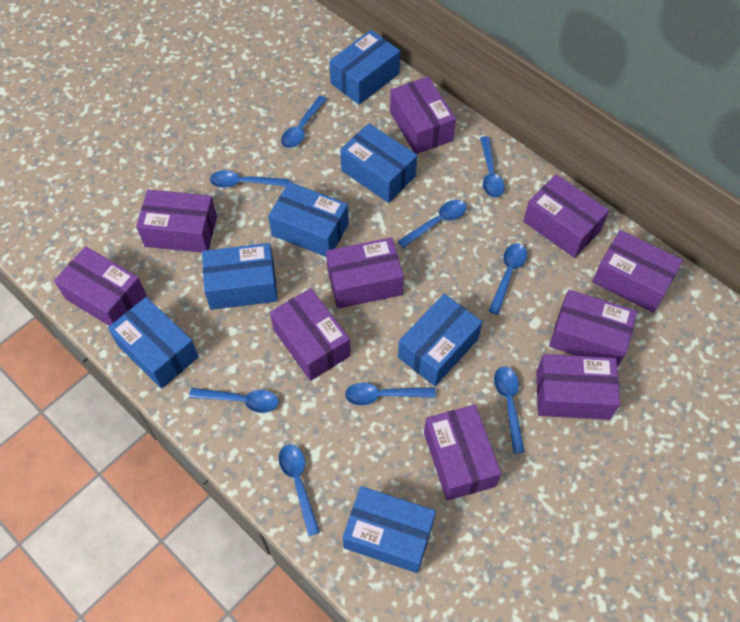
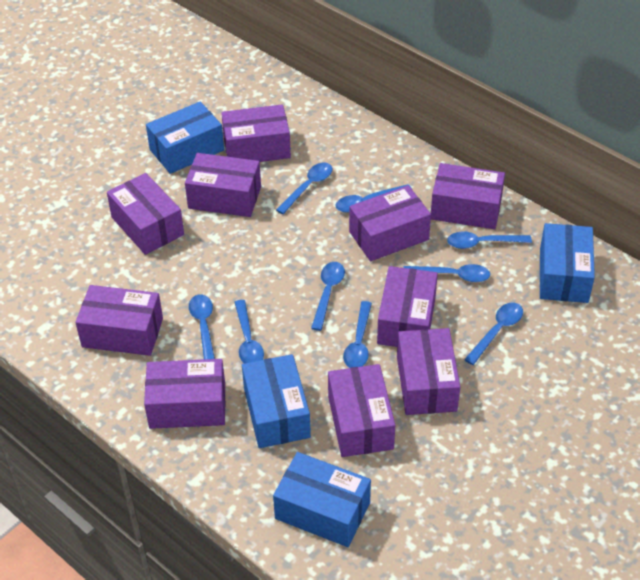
blue box: 7 -> 4

